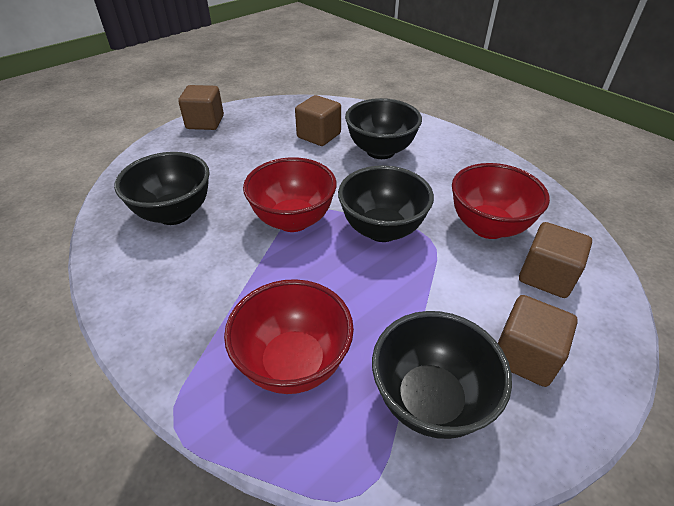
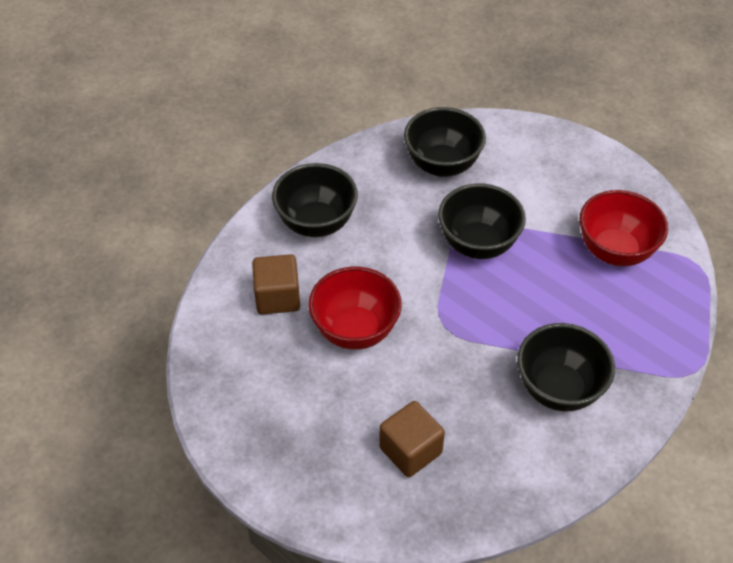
brown cube: 4 -> 2
red bowl: 3 -> 2

